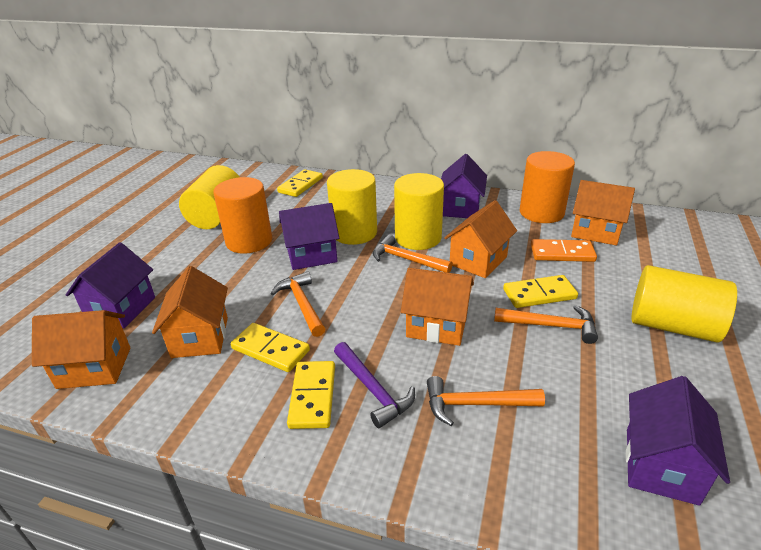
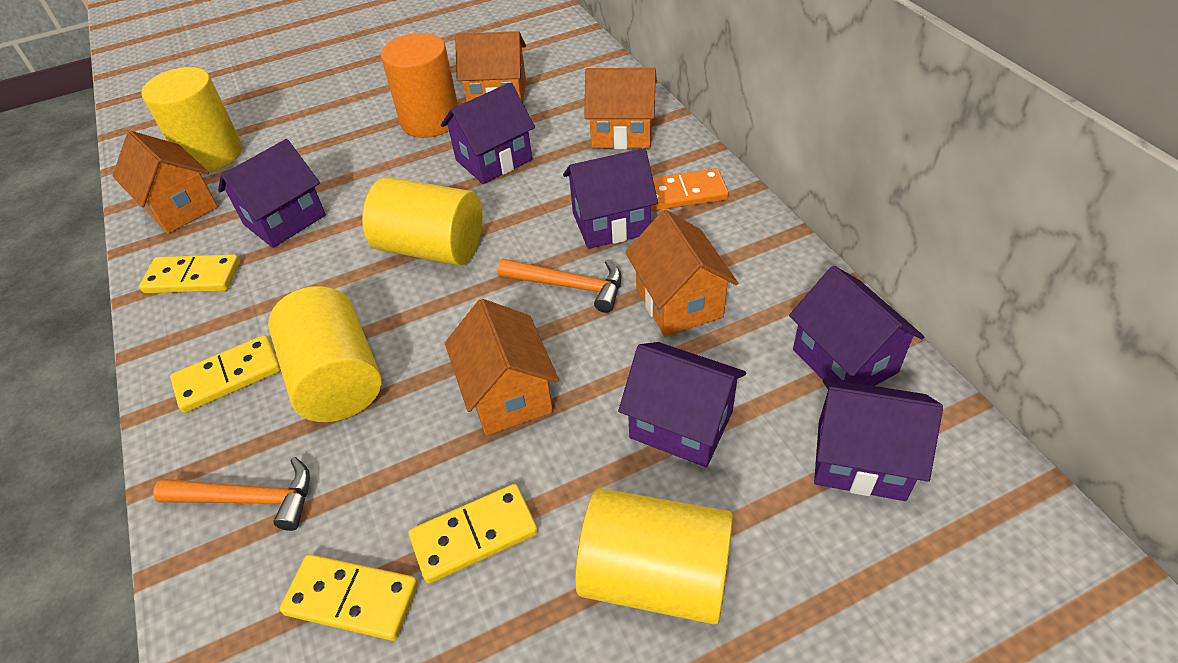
orange cylinder: 2 -> 1
orange hammer: 4 -> 2
purple hammer: 1 -> 0
purple house: 4 -> 6

